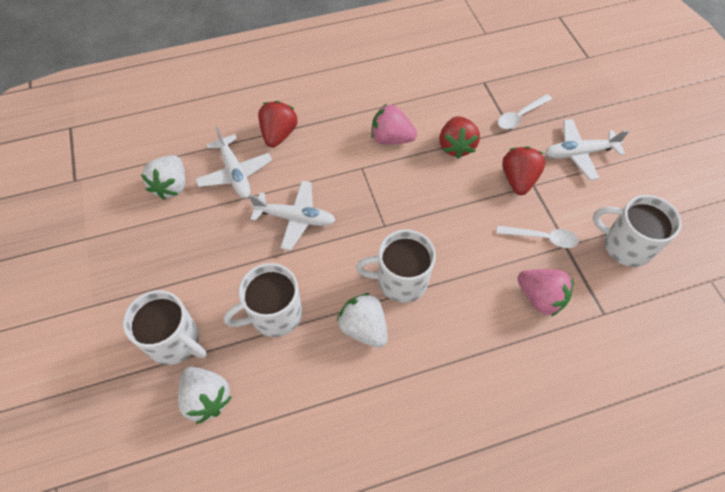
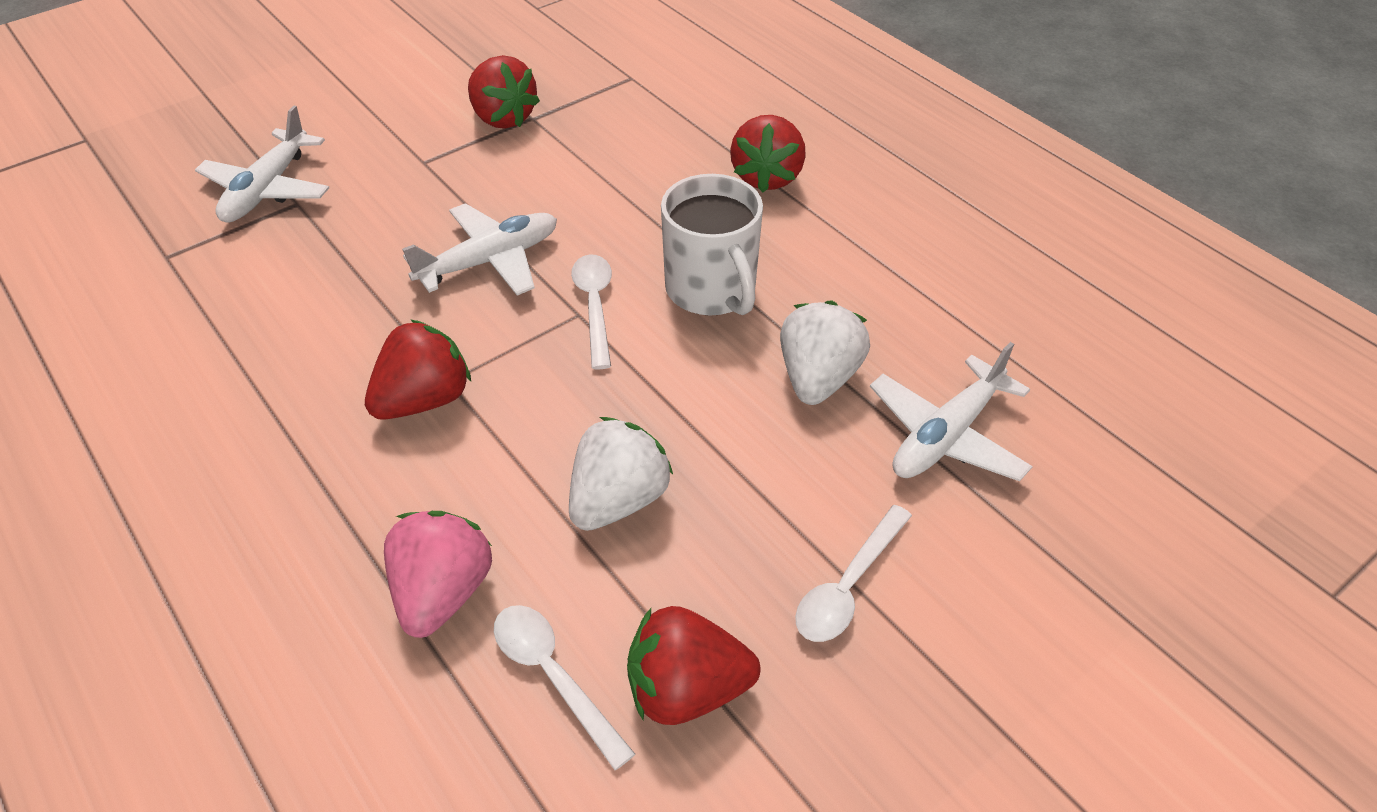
pink strawberry: 2 -> 1
red strawberry: 3 -> 4
white mug: 4 -> 1
white spoon: 2 -> 3
white strawberry: 3 -> 2

